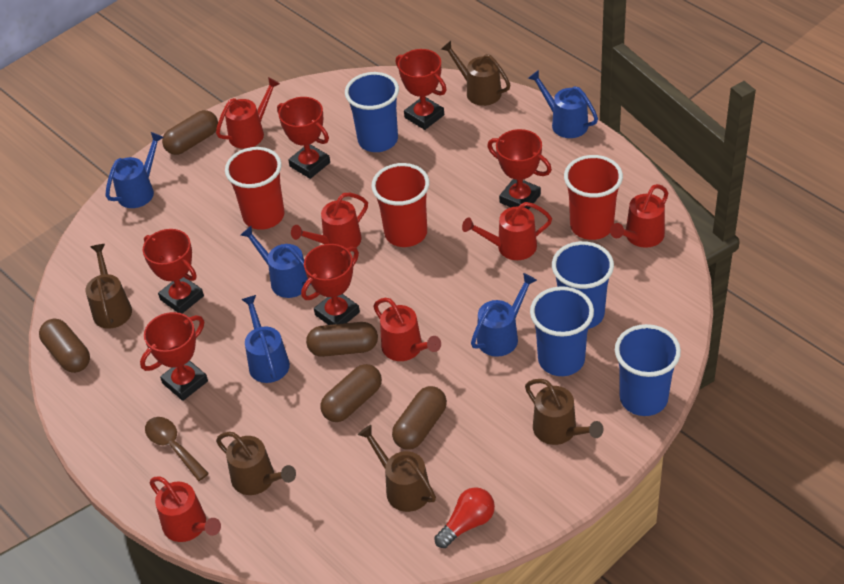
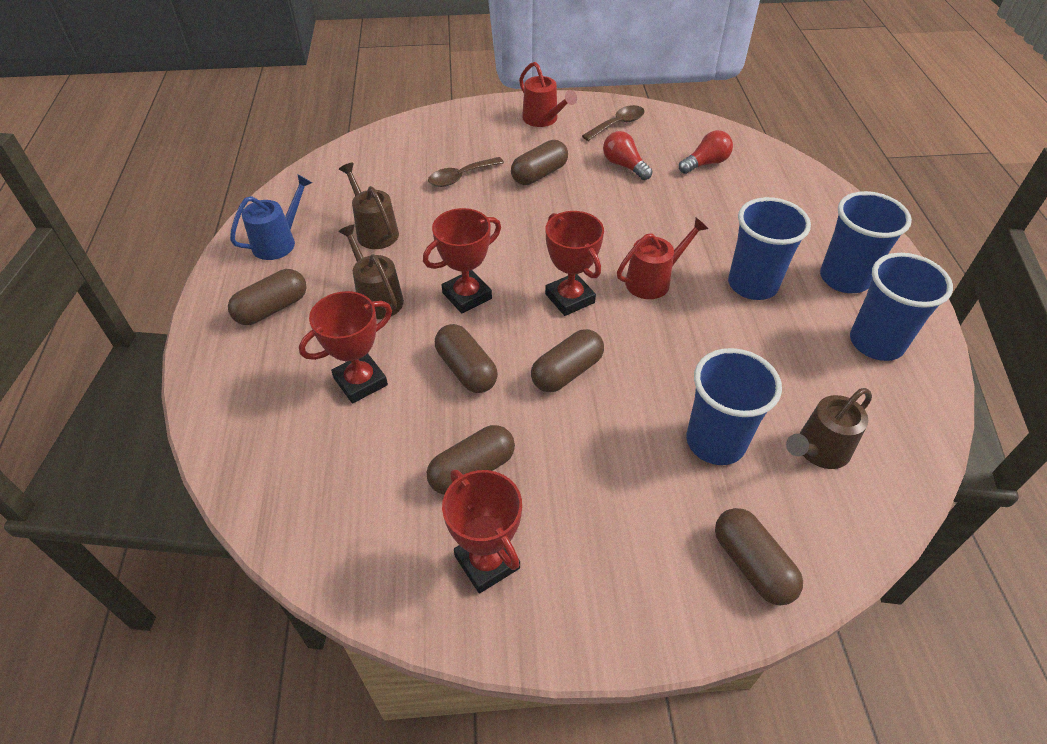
blue watering can: 5 -> 1
brown capsule: 5 -> 6
brown spoon: 1 -> 2
brown watering can: 5 -> 3
red cup: 3 -> 0
red light bulb: 1 -> 2
red trophy: 6 -> 4
red watering can: 6 -> 2

